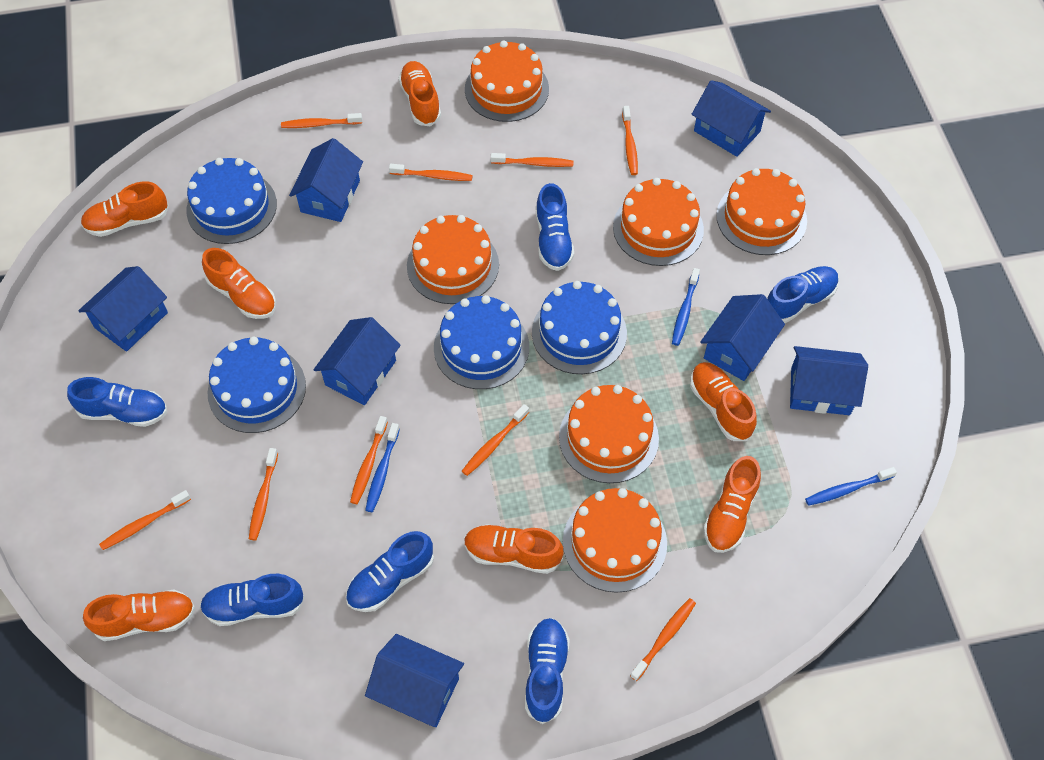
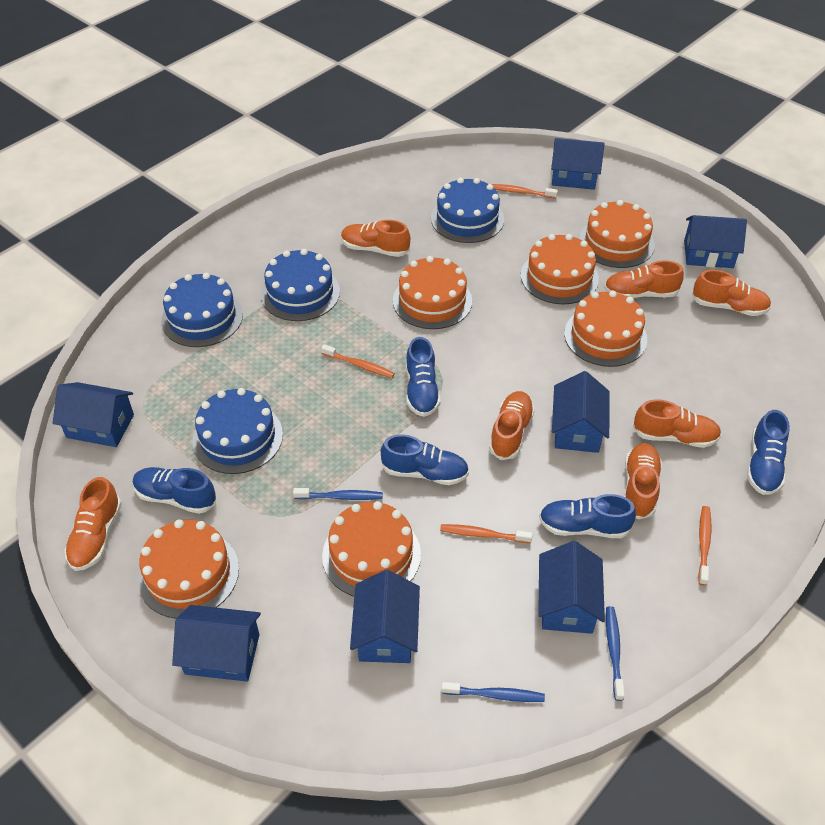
blue shoe: 6 -> 5
orange toothbrush: 9 -> 4

